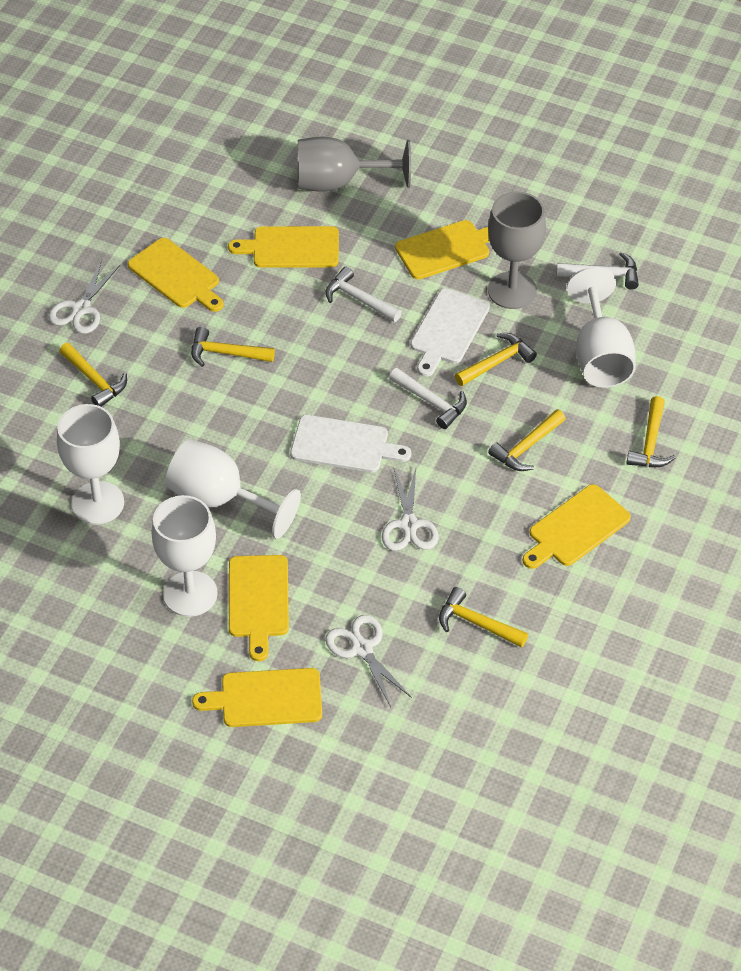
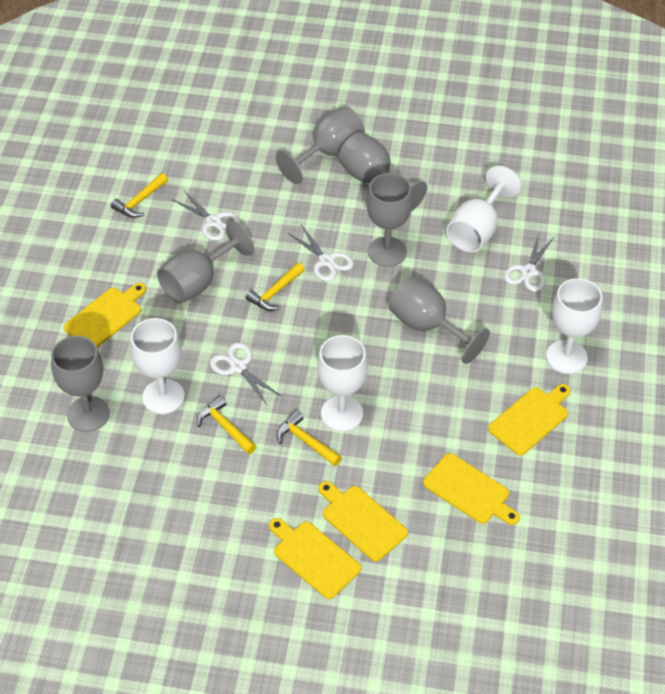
grey goblet: 2 -> 6
white cutting board: 2 -> 0
white hammer: 3 -> 0
white scissors: 3 -> 4
yellow cutting board: 6 -> 5
yellow hammer: 6 -> 4

